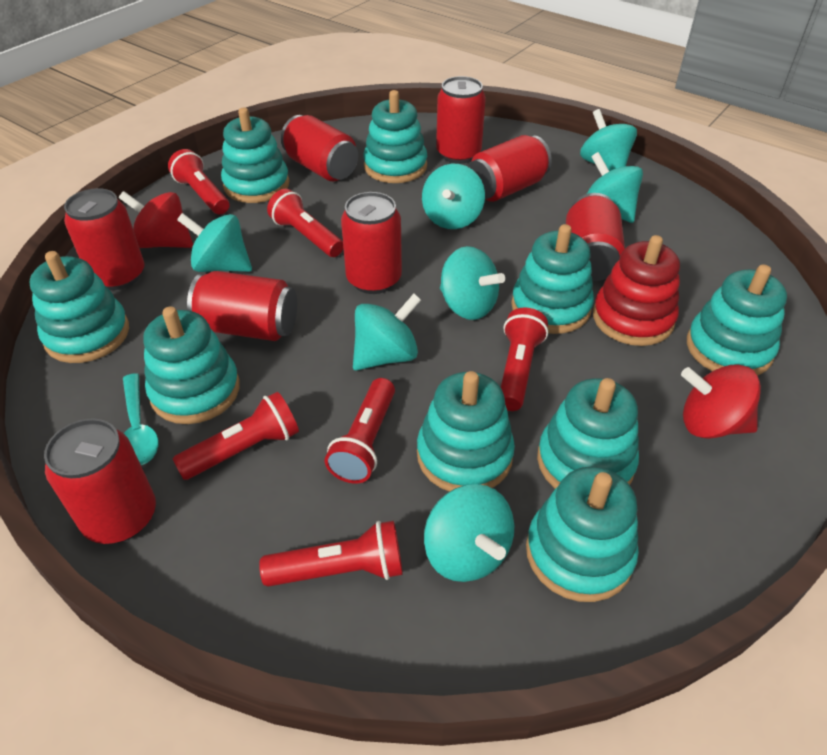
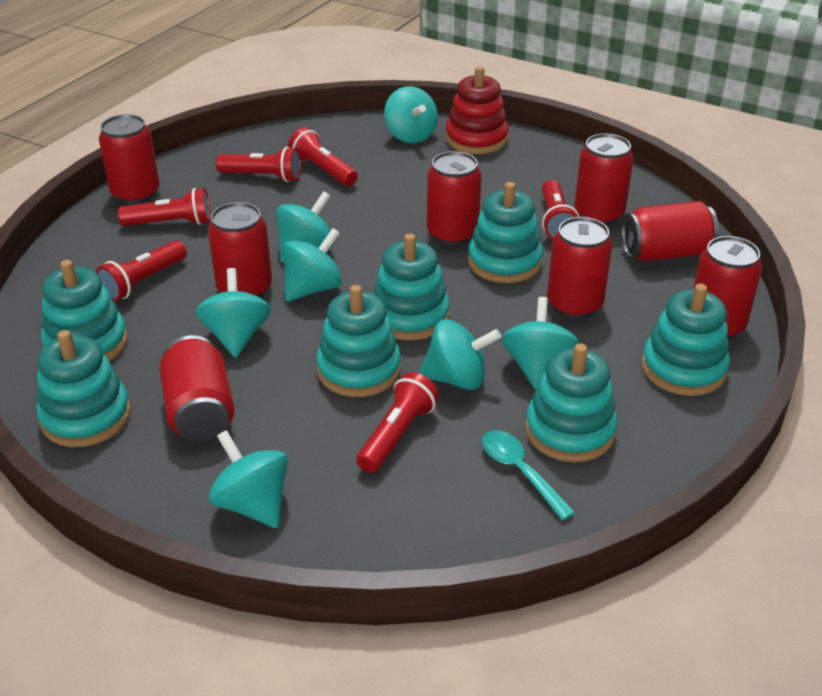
red spinning top: 2 -> 0
turquoise stacking toy: 9 -> 7

